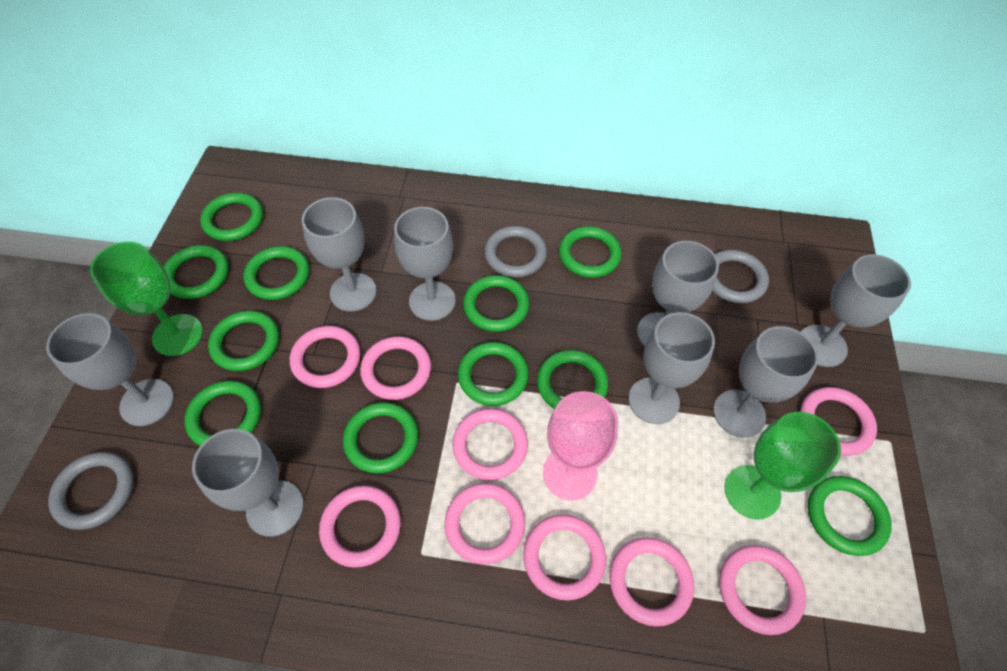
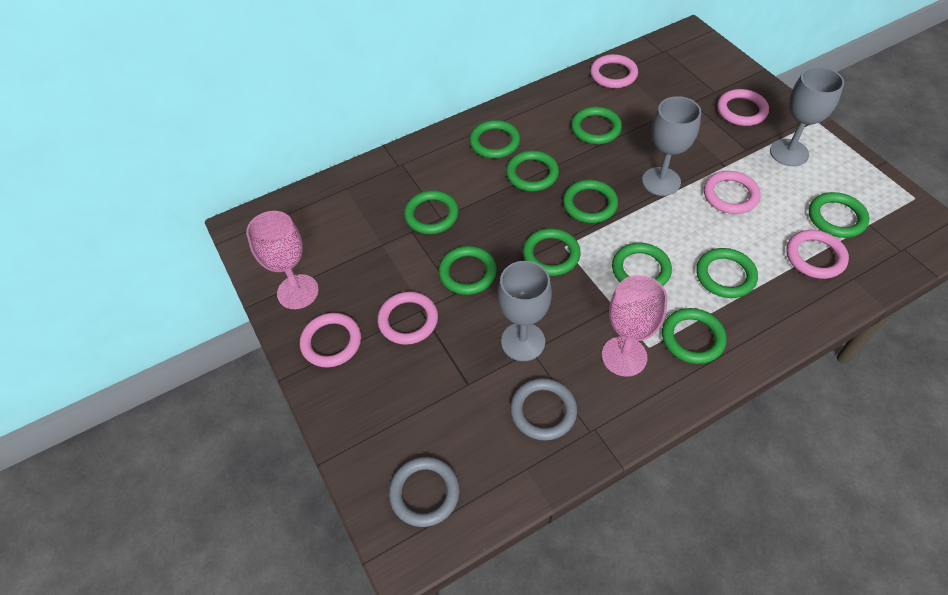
green goblet: 2 -> 0
grey goblet: 8 -> 3
grey ring: 3 -> 2
pink goblet: 1 -> 2
pink ring: 9 -> 6

